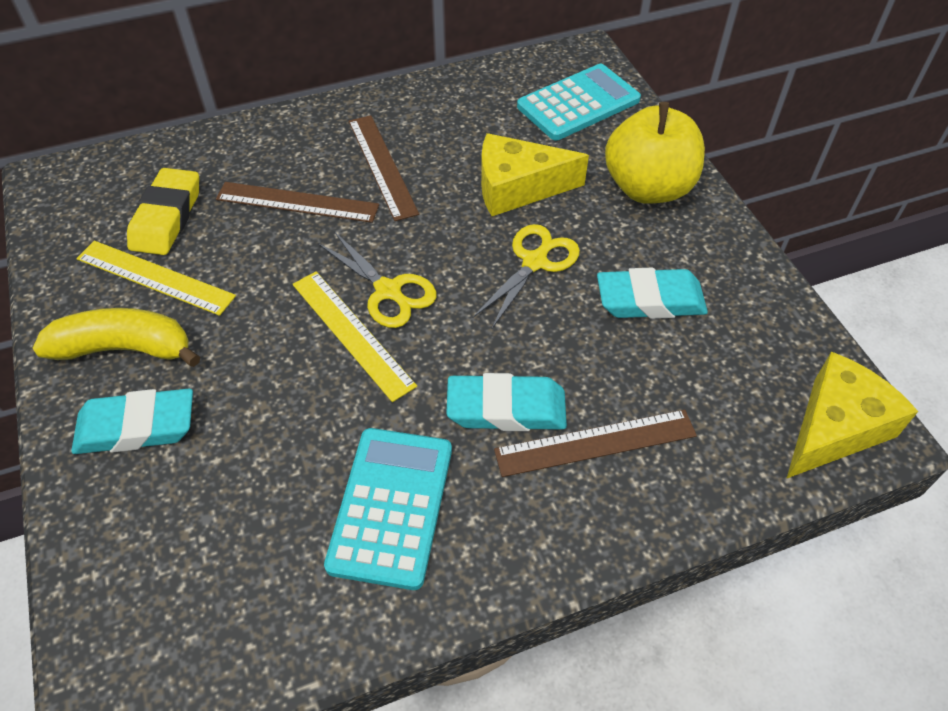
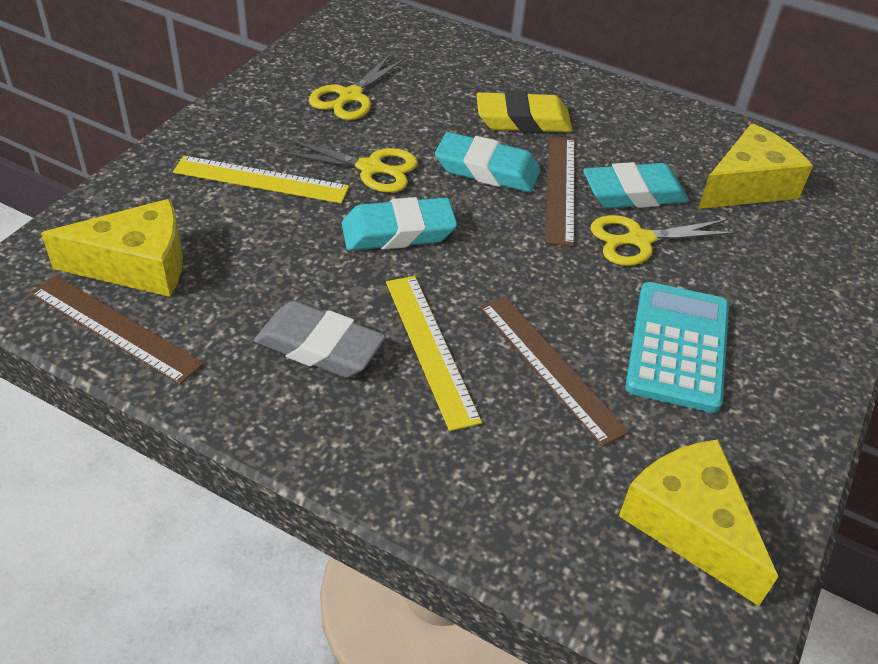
grey eraser: 0 -> 1
turquoise calculator: 2 -> 1
yellow apple: 1 -> 0
yellow banana: 1 -> 0
yellow cheese: 2 -> 3
yellow scissors: 2 -> 3

